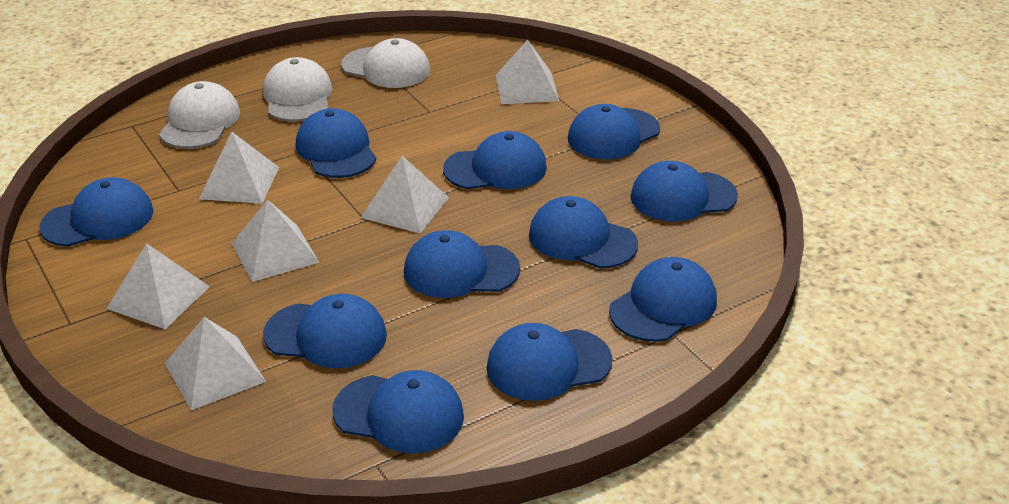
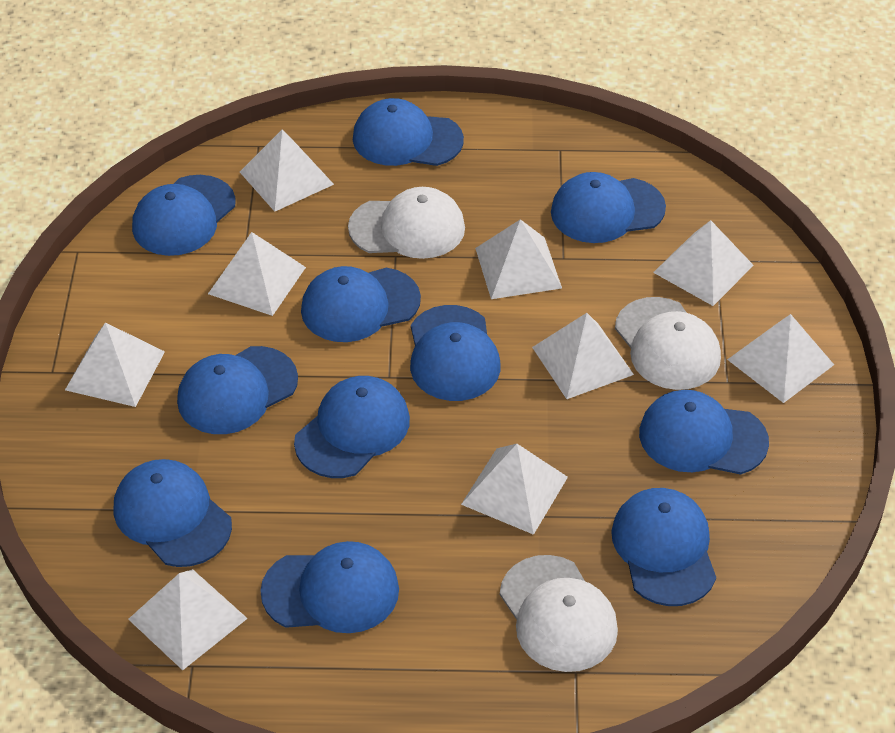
white pyramid: 6 -> 9

